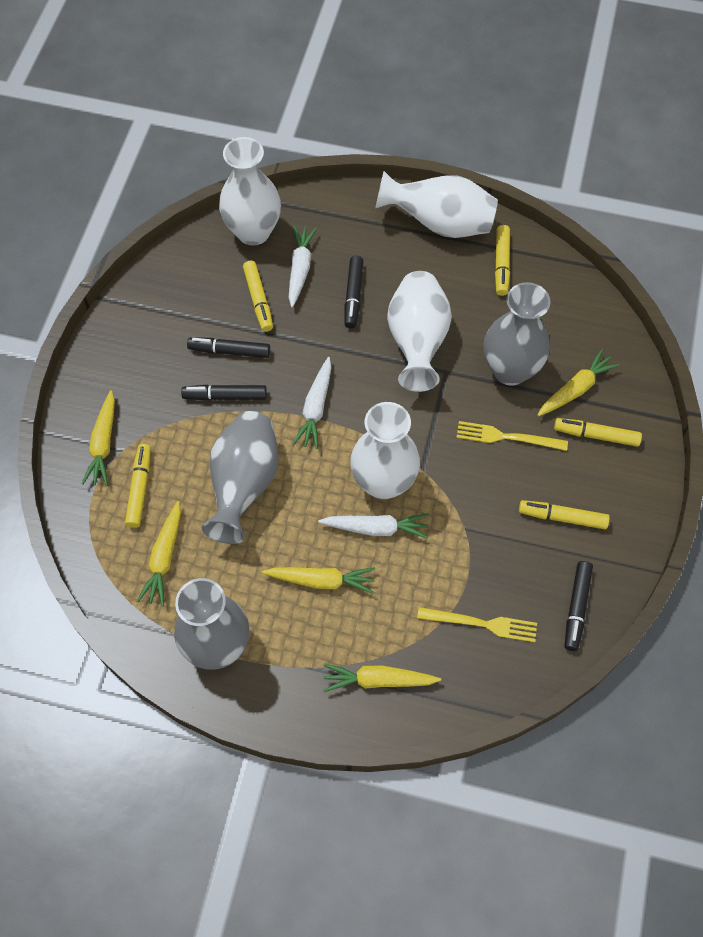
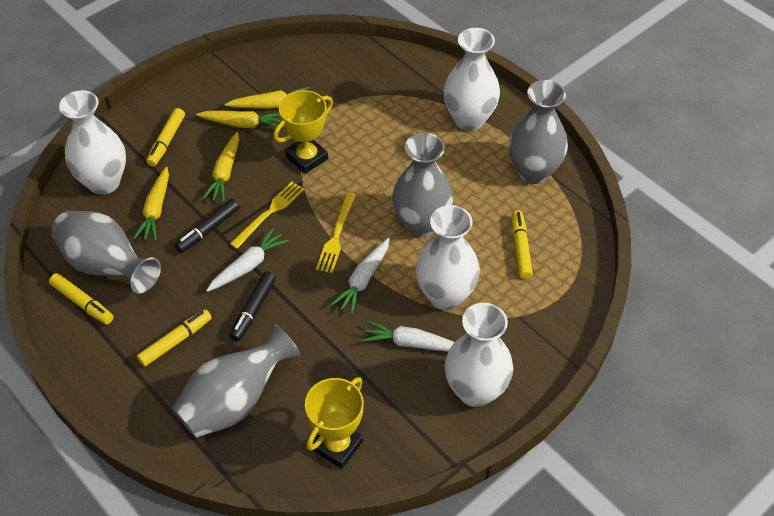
black marker: 4 -> 2
grey vase: 3 -> 4
yellow carrot: 5 -> 4
yellow marker: 5 -> 4
yellow trophy: 0 -> 2

